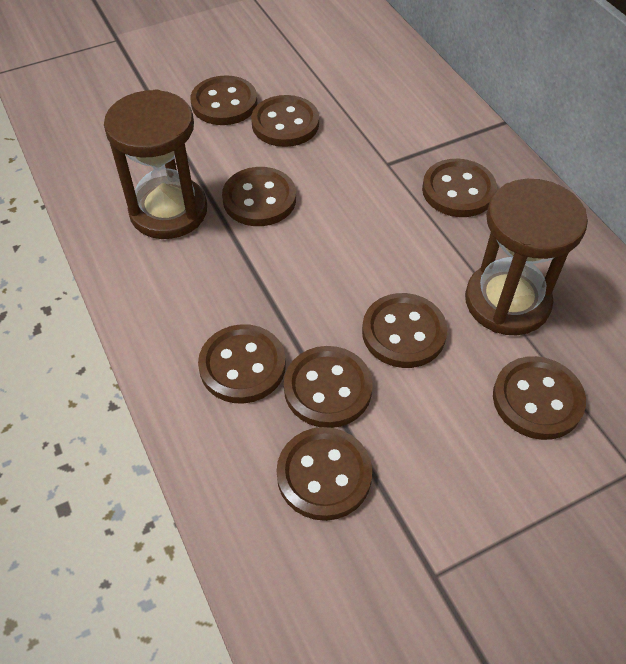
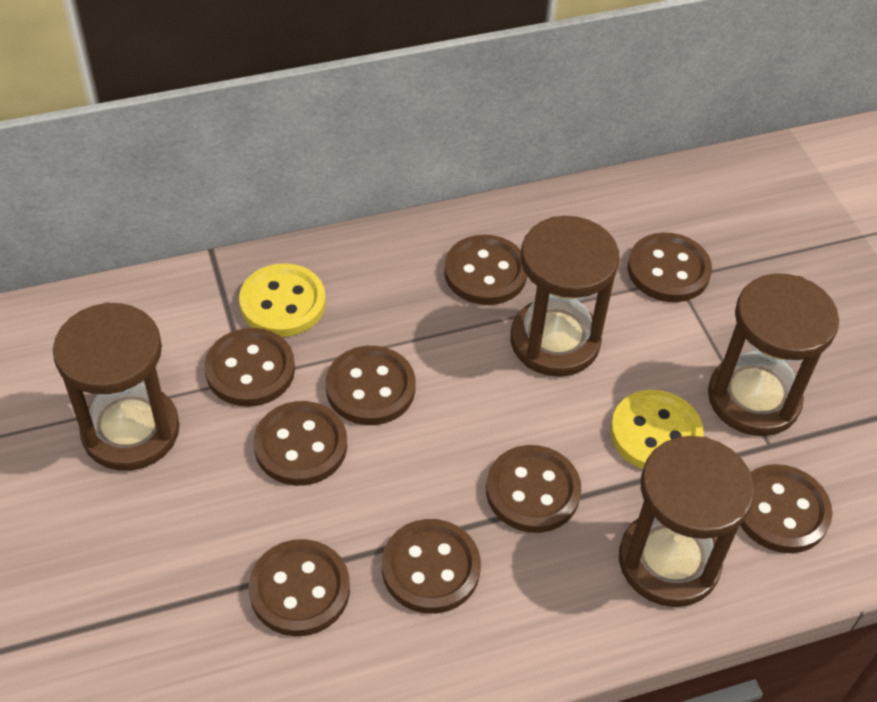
brown hourglass: 2 -> 4
yellow button: 0 -> 2

